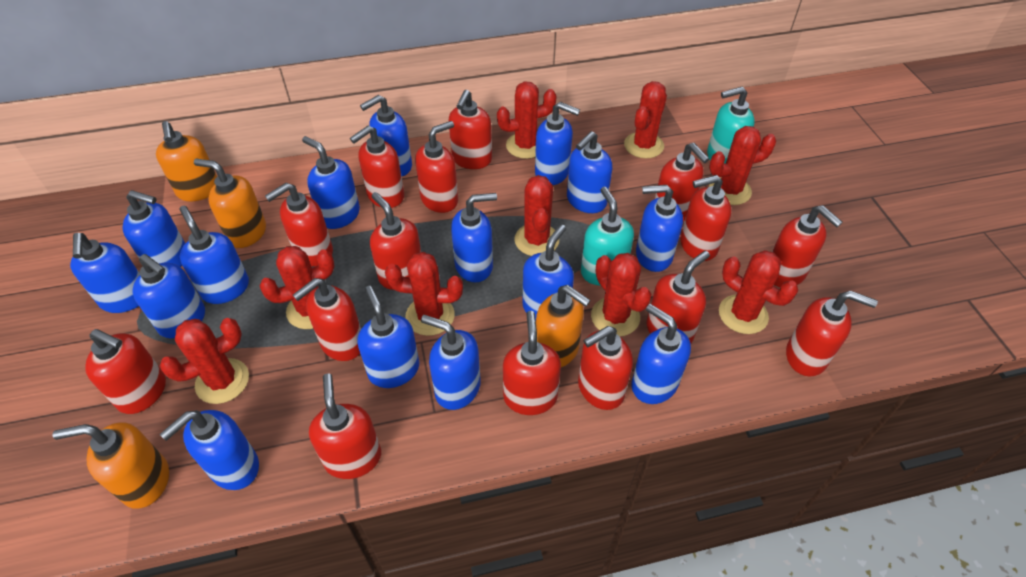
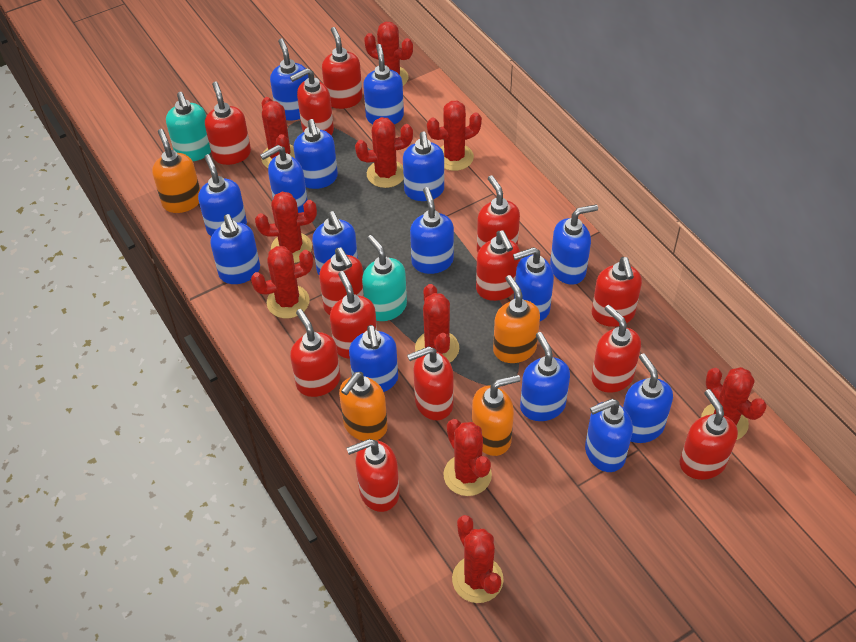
red cactus: 9 -> 10
red soap dispenser: 15 -> 13

